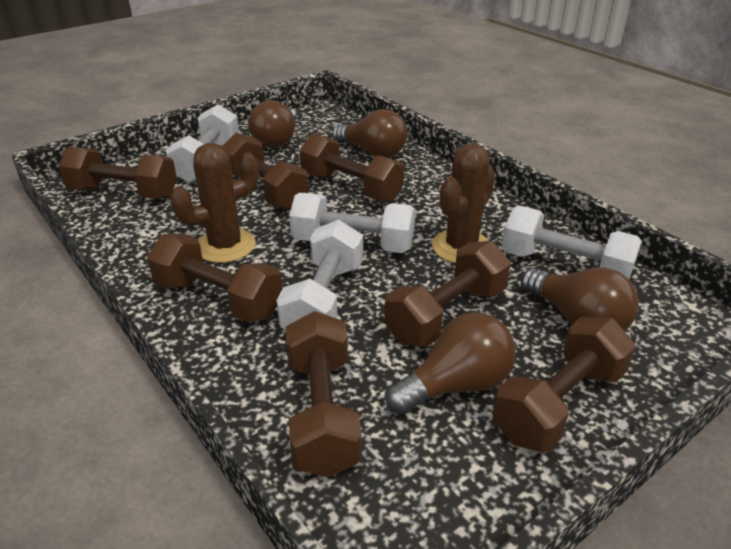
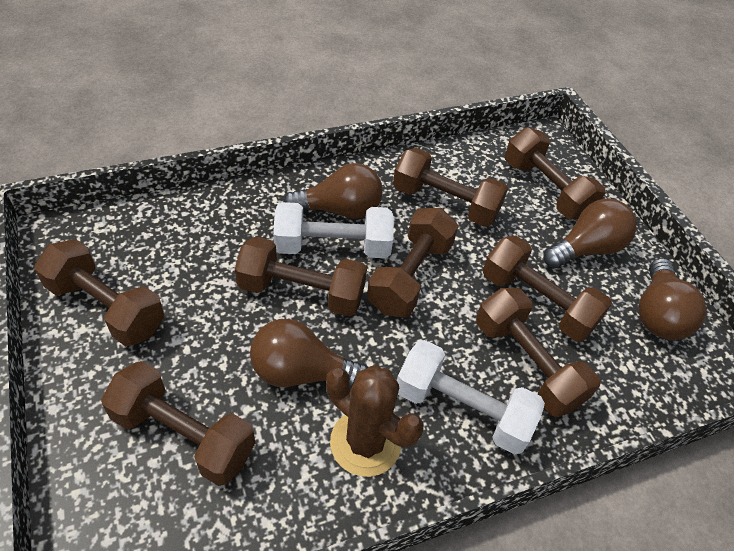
brown cactus: 2 -> 1
brown dumbbell: 7 -> 8
white dumbbell: 4 -> 2

